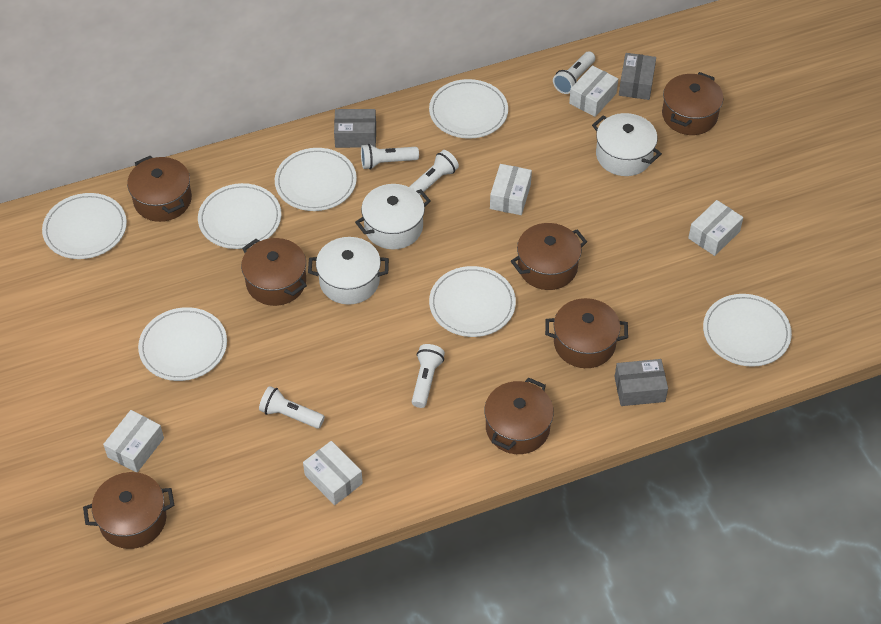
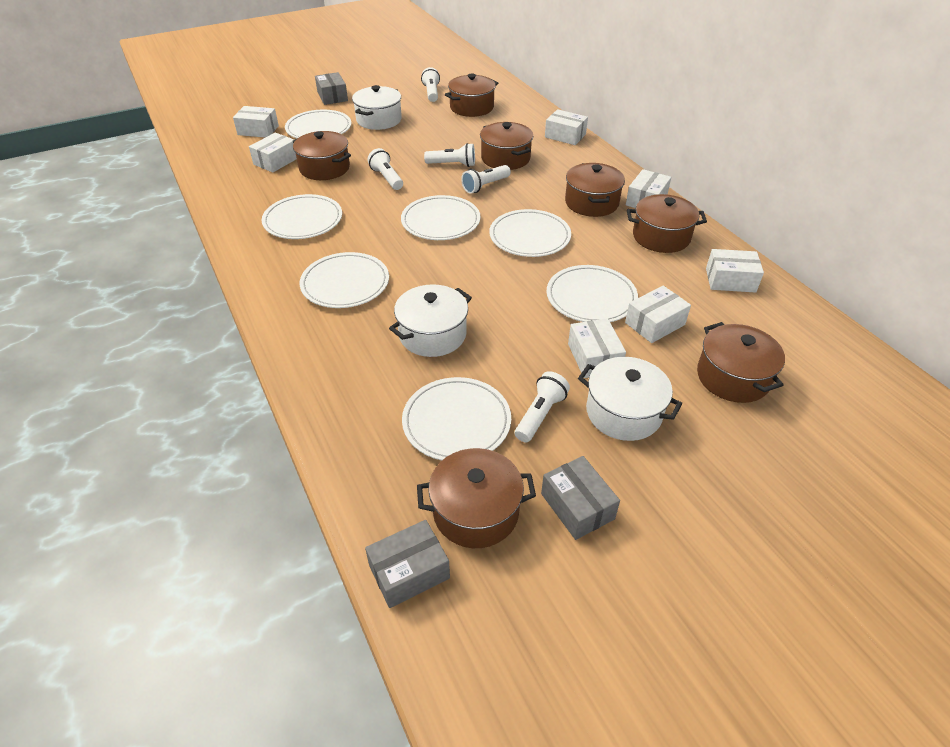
white box: 5 -> 7

